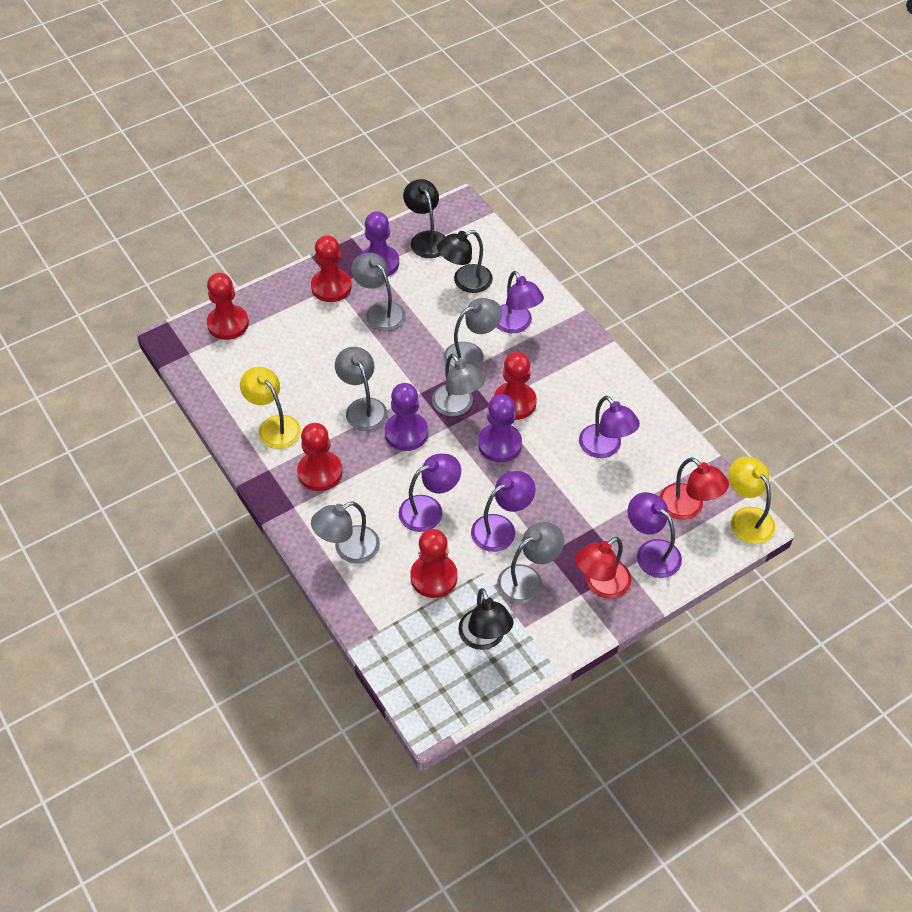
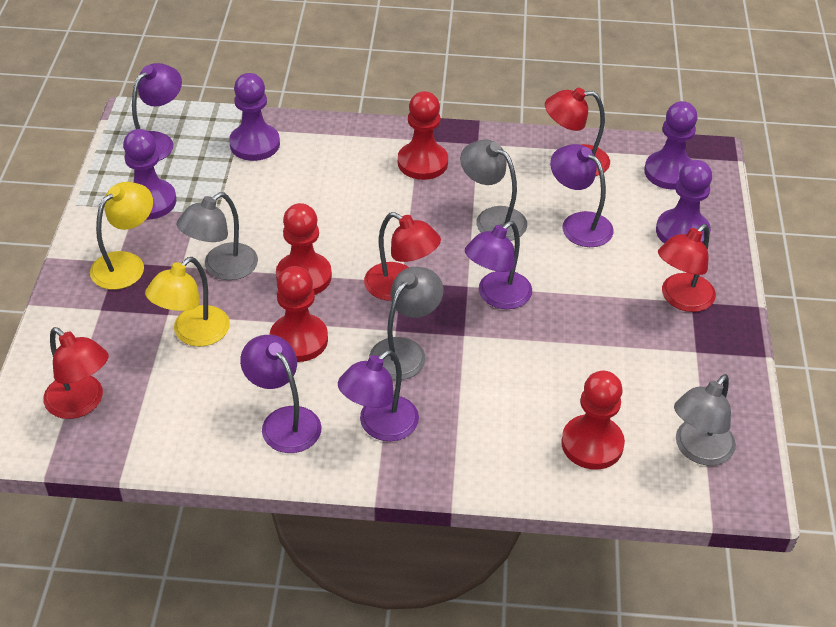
black lamp: 3 -> 0
grey lamp: 6 -> 4
purple pawn: 3 -> 4
red lamp: 2 -> 4
red pawn: 5 -> 4

